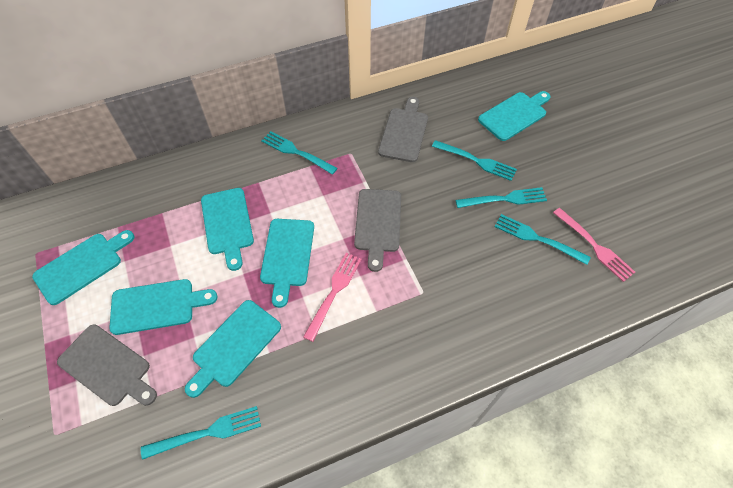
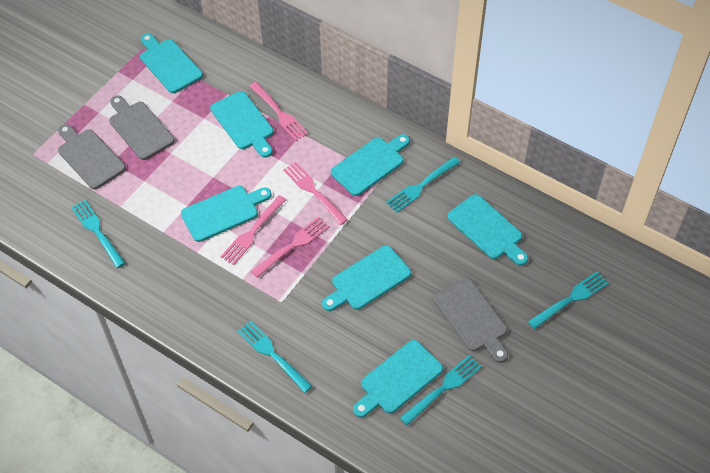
pink fork: 2 -> 4
turquoise cutting board: 6 -> 7

